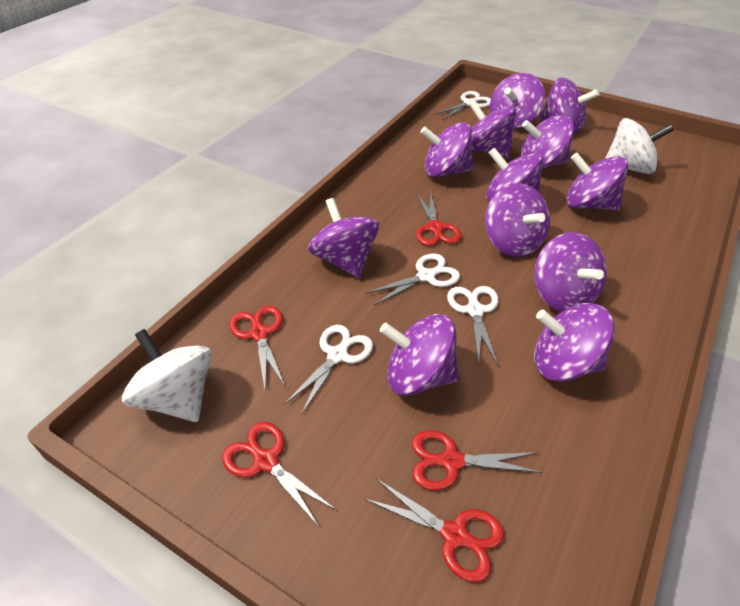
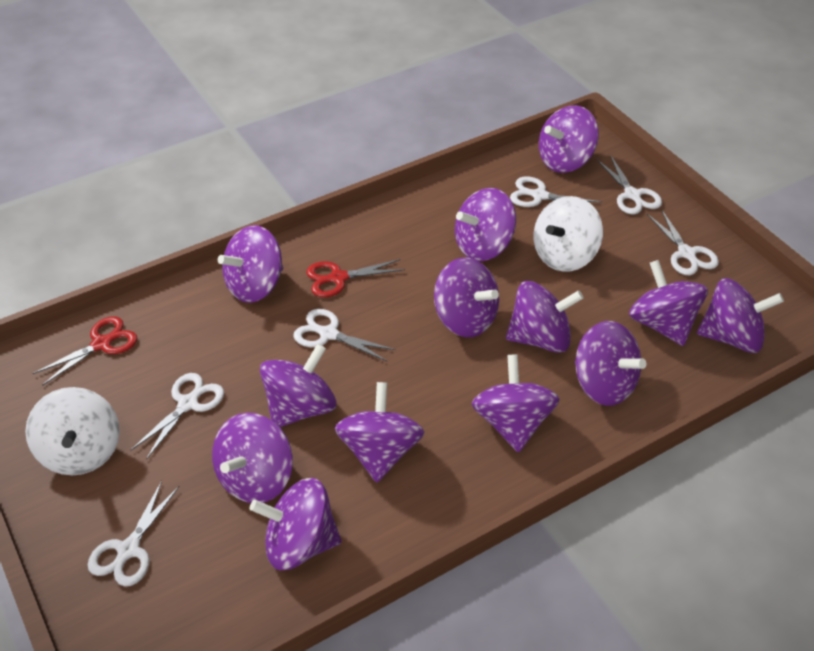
purple spinning top: 12 -> 13
red scissors: 5 -> 2
white scissors: 4 -> 6

